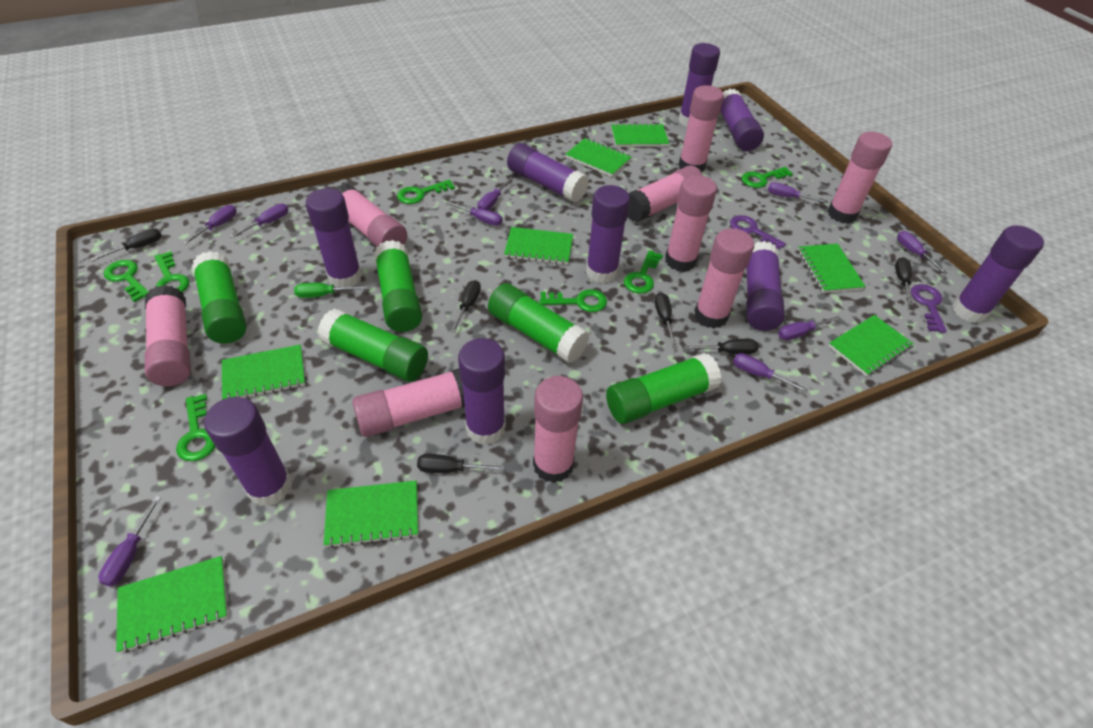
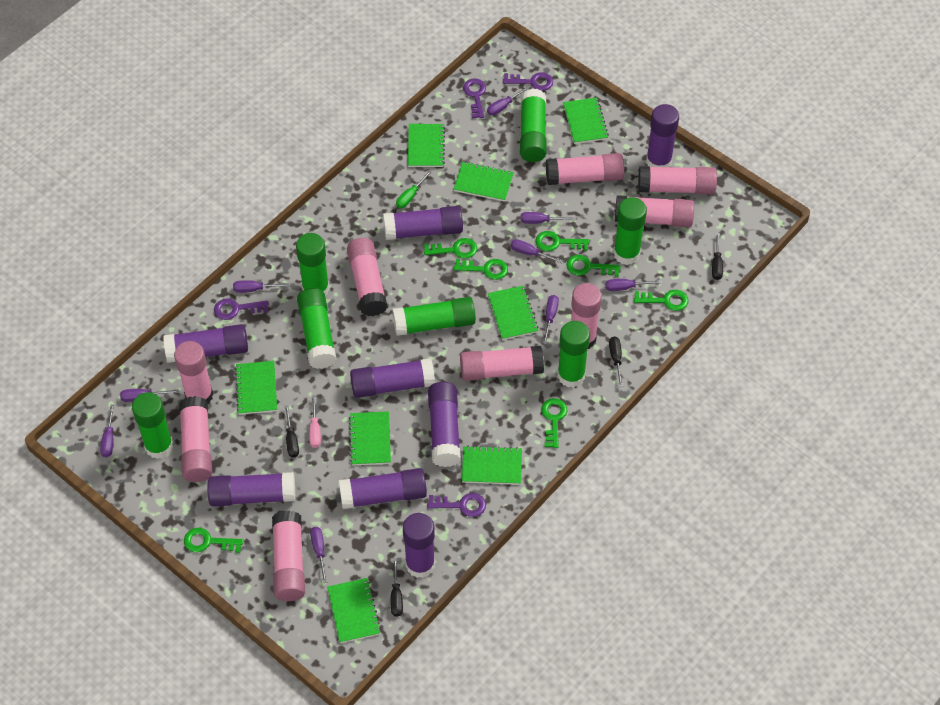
black screwdriver: 6 -> 4
green glue stick: 5 -> 7
pink screwdriver: 0 -> 1
purple glue stick: 9 -> 8
purple key: 2 -> 4

